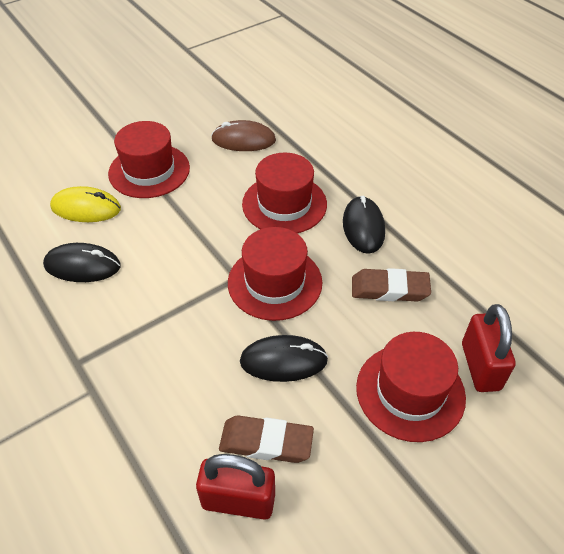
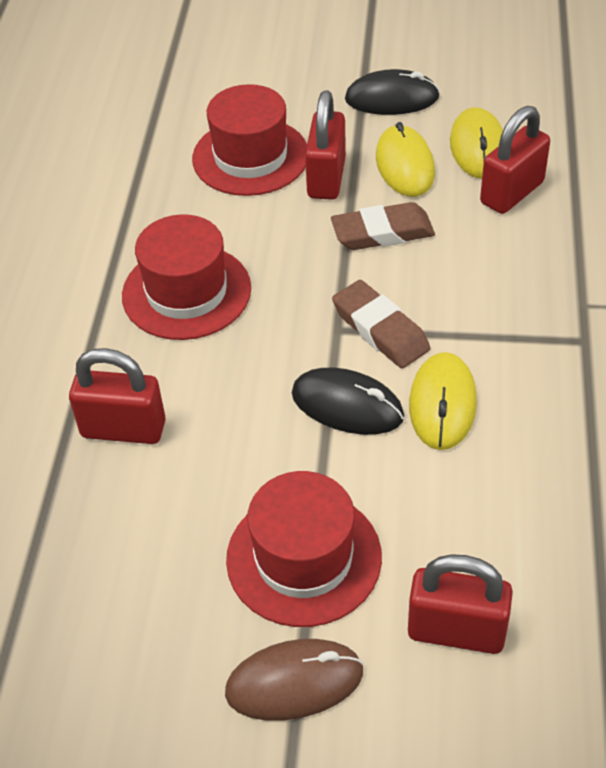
black mouse: 3 -> 2
red hat: 4 -> 3
red padlock: 2 -> 4
yellow mouse: 1 -> 3

